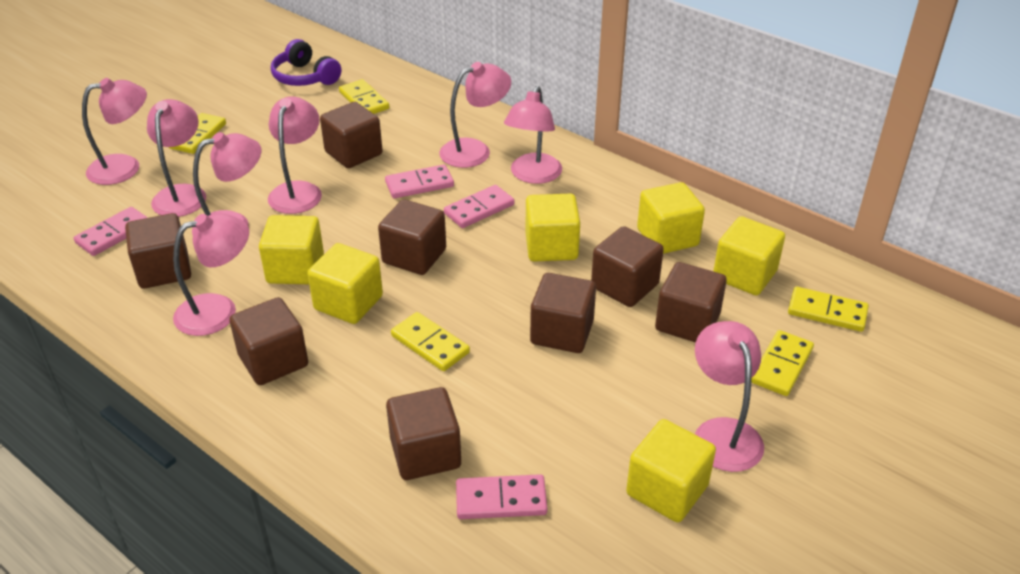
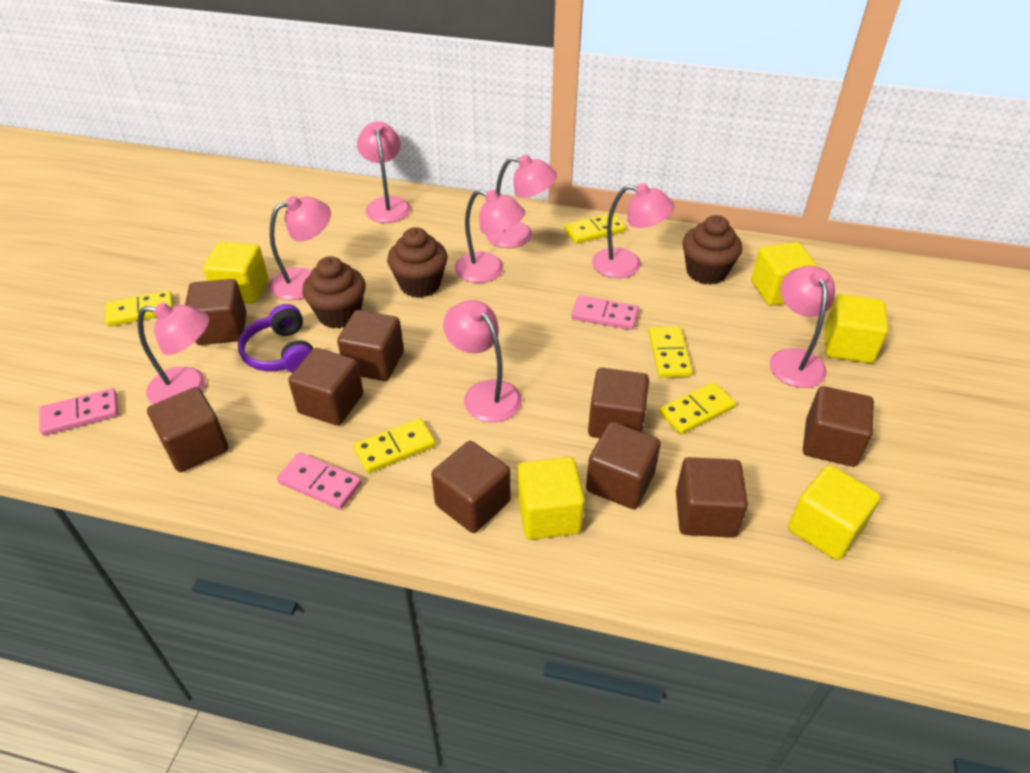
brown cube: 8 -> 9
brown cupcake: 0 -> 3
pink domino: 4 -> 3
yellow cube: 6 -> 5

